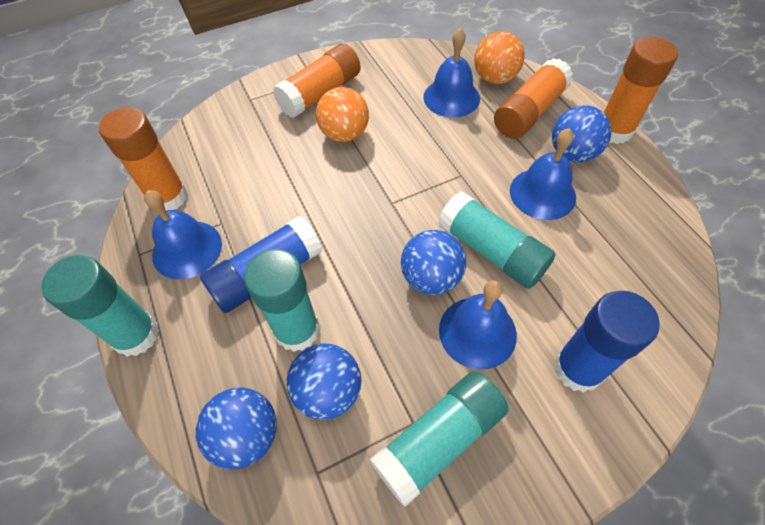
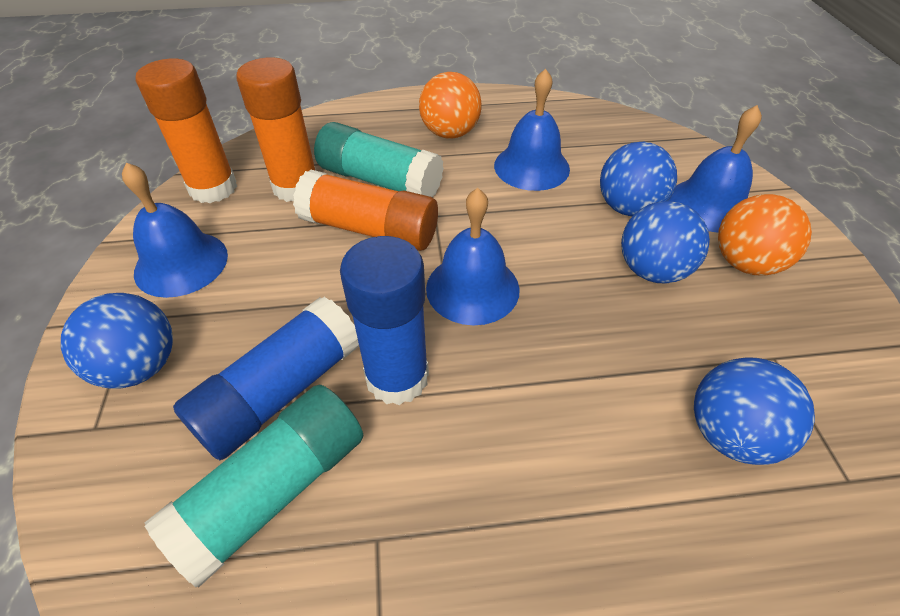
orange glue stick: 4 -> 3
turquoise glue stick: 4 -> 2

